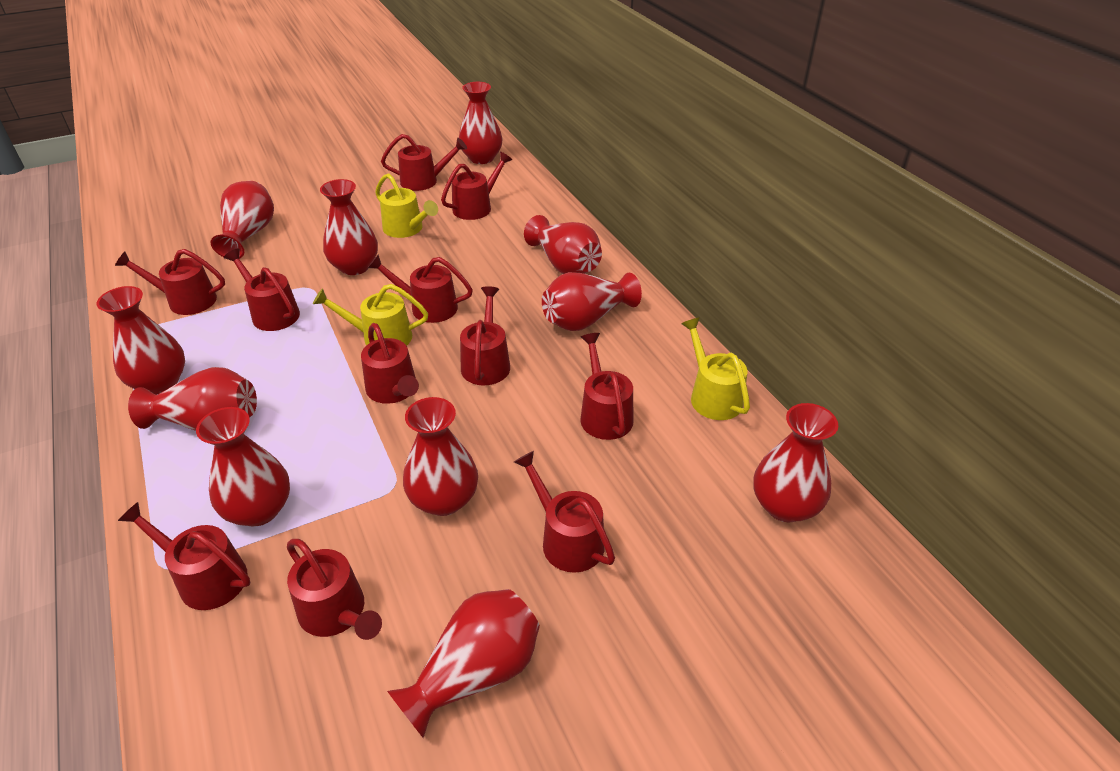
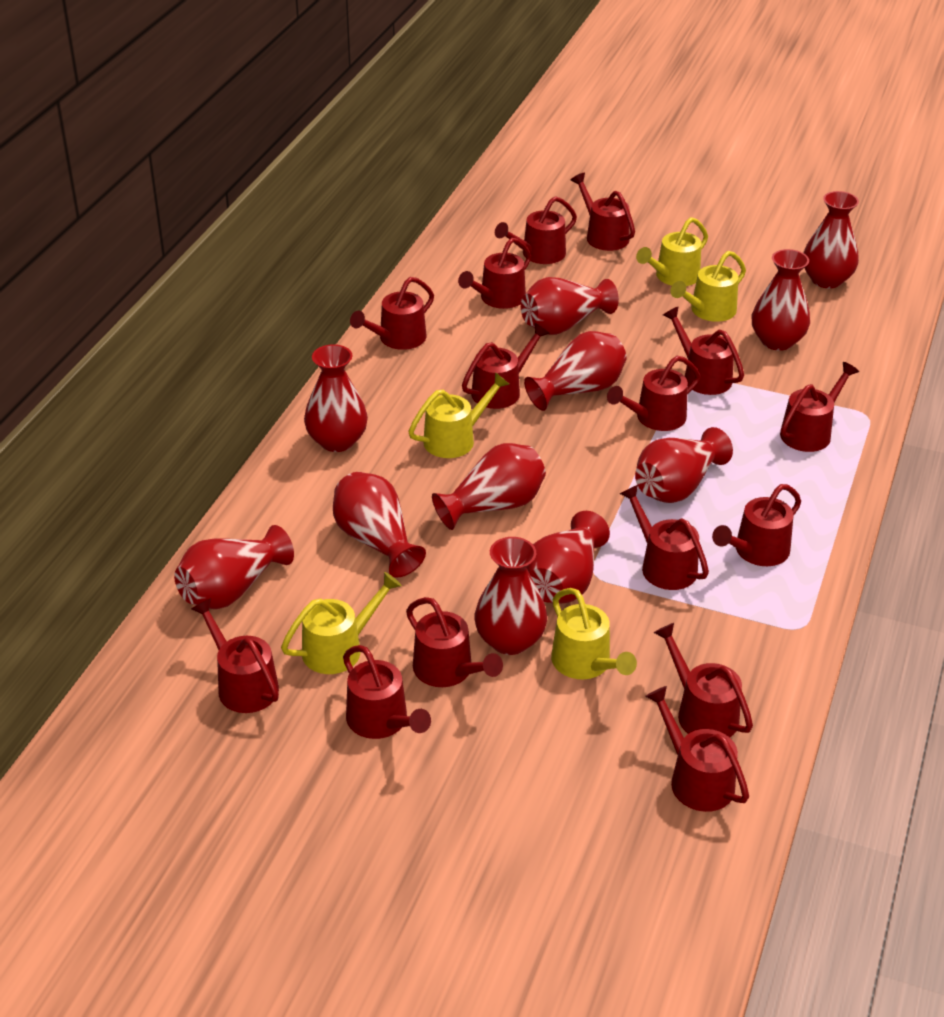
red watering can: 11 -> 15
yellow watering can: 3 -> 5

